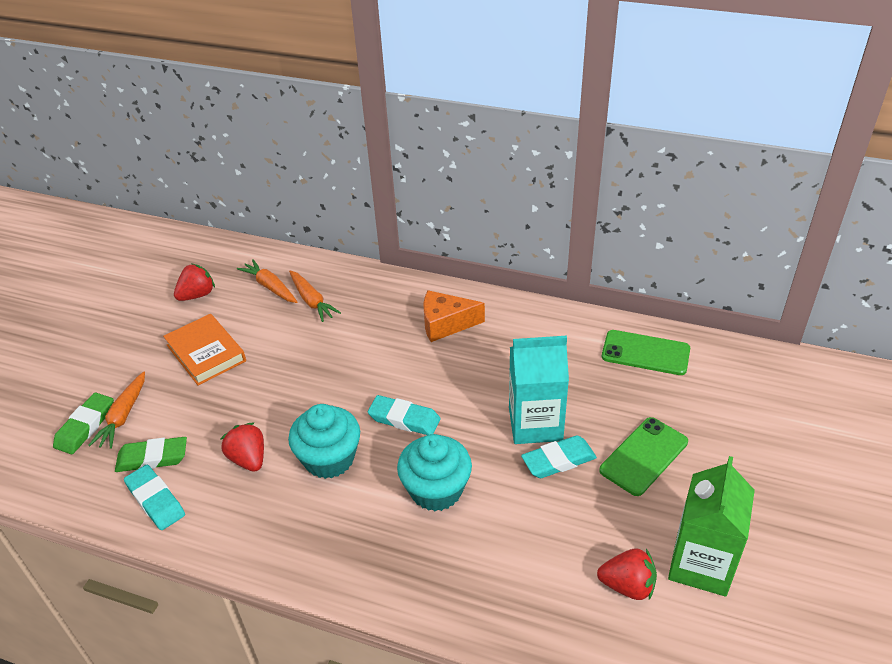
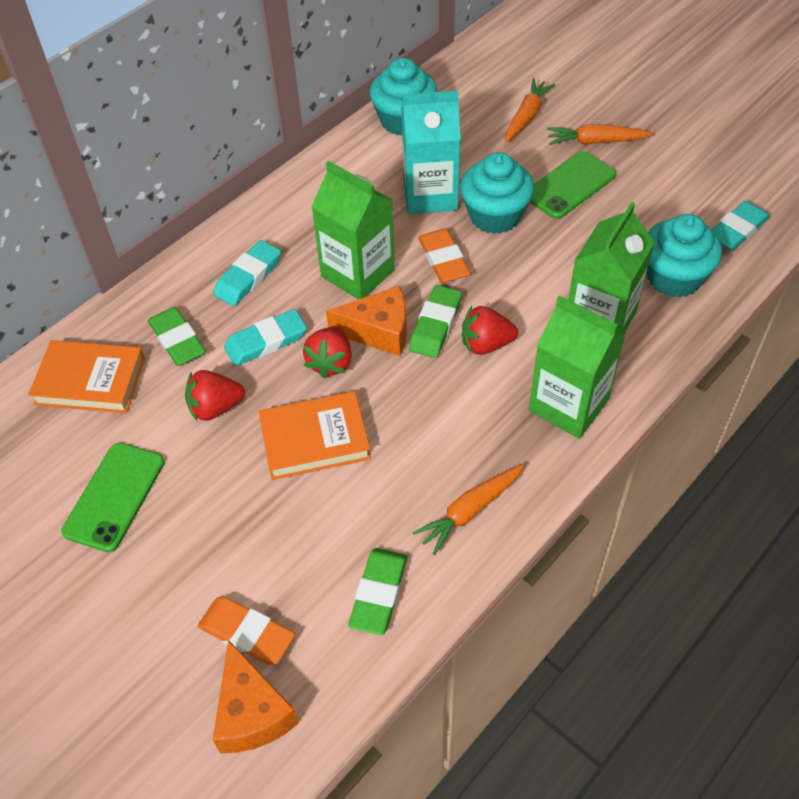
green carton: 1 -> 3
green eraser: 2 -> 3
orange book: 1 -> 2
orange cheese: 1 -> 2
orange eraser: 0 -> 2
turquoise cupcake: 2 -> 3

